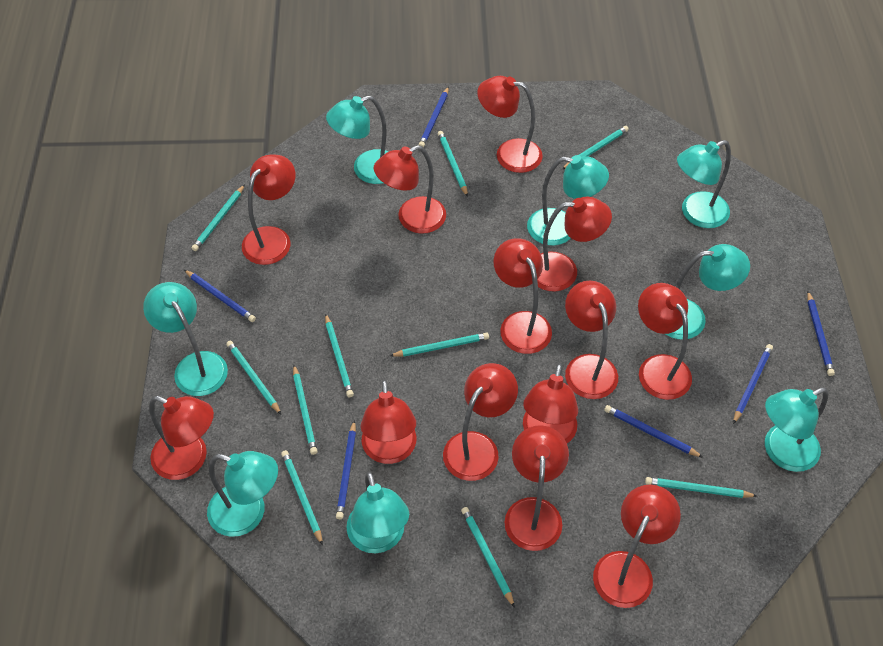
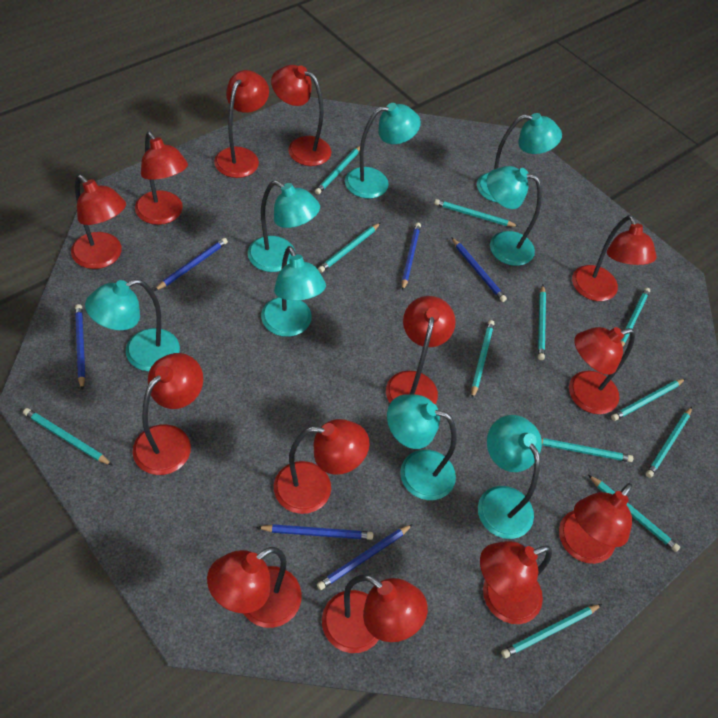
turquoise pencil: 10 -> 12

